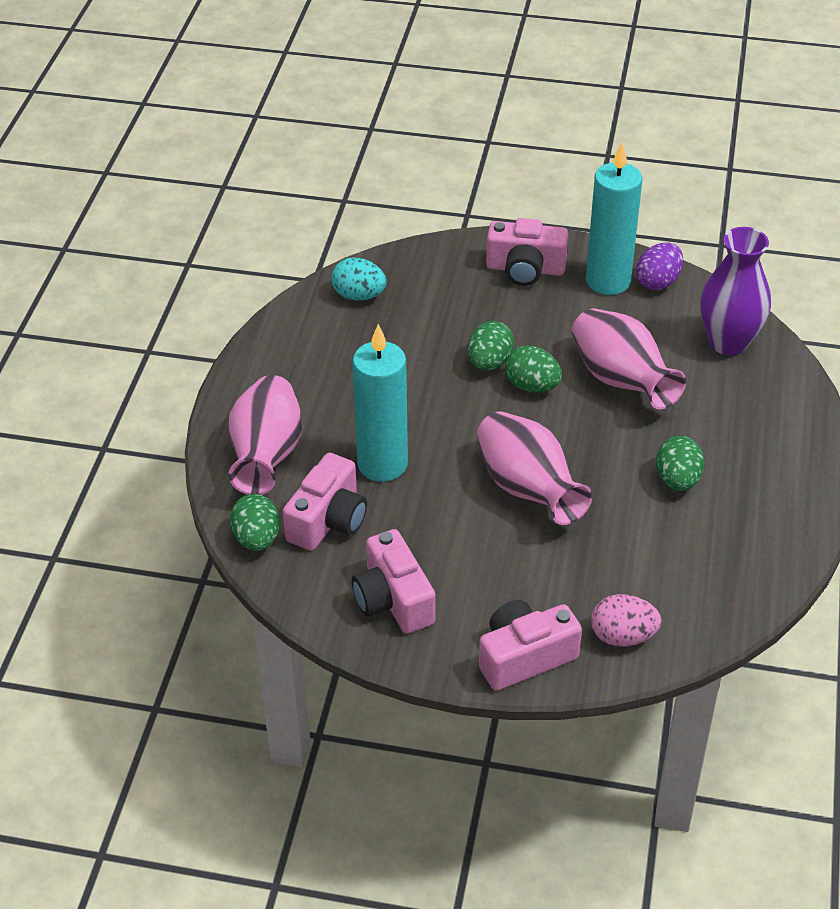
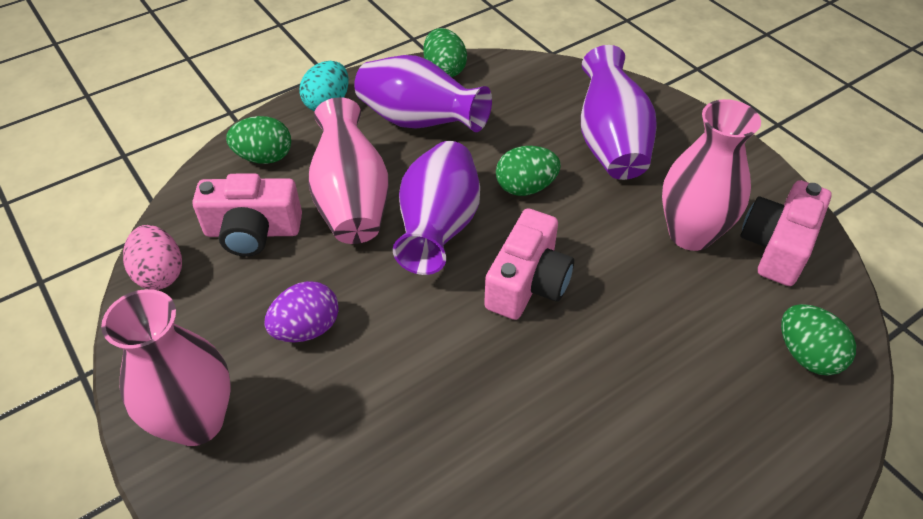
pink camera: 4 -> 3
purple vase: 1 -> 3
turquoise candle: 2 -> 0

